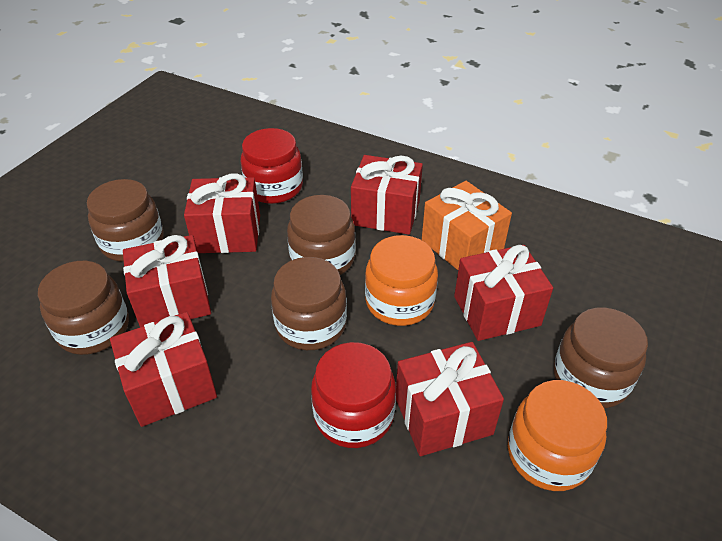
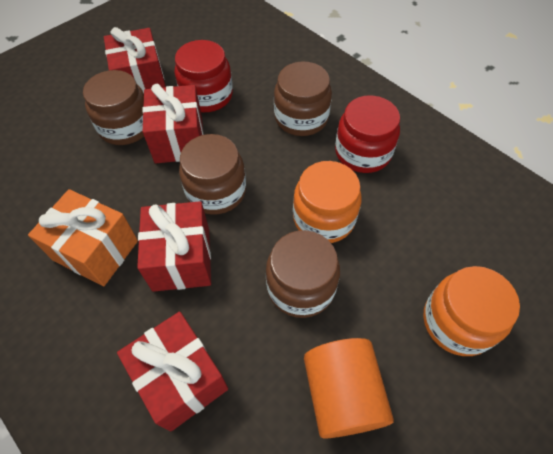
brown jar: 5 -> 4
orange cylinder: 0 -> 1
red gift: 6 -> 4

